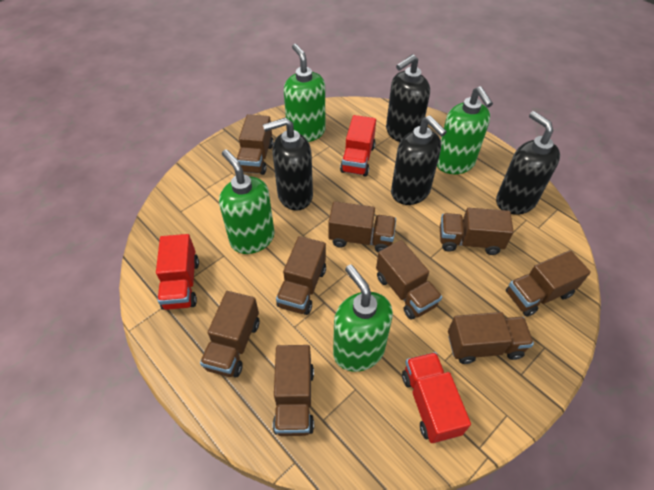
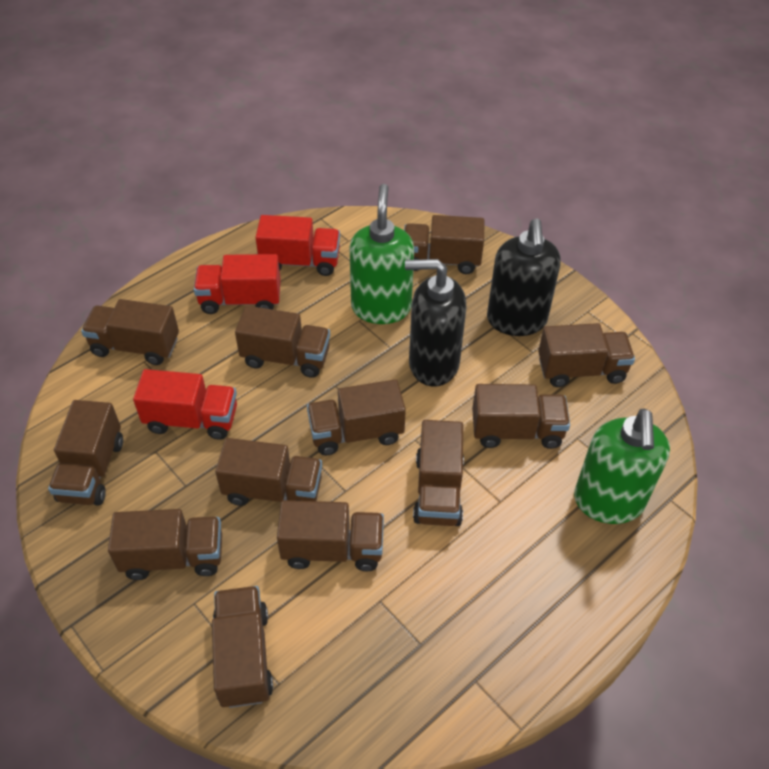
black soap dispenser: 4 -> 2
brown truck: 9 -> 12
green soap dispenser: 4 -> 2

